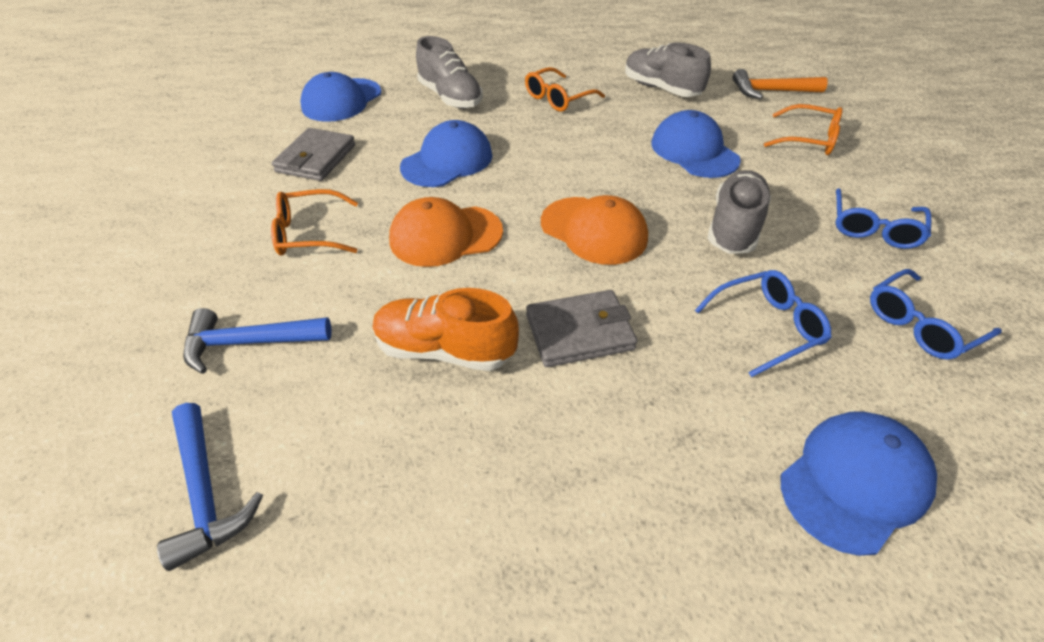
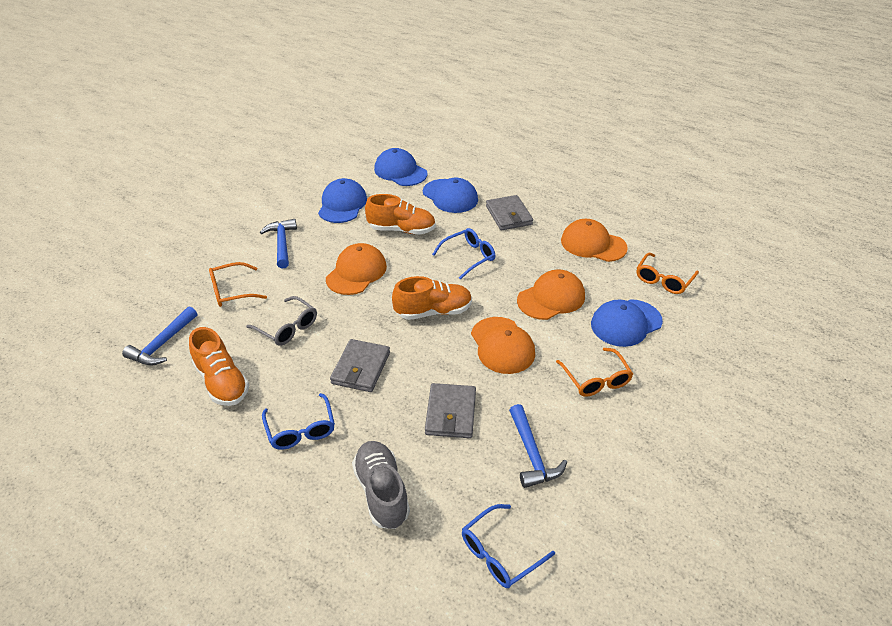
blue hammer: 2 -> 3
grey glasses: 0 -> 1
grey shoe: 3 -> 1
grey wallet: 2 -> 3
orange cap: 2 -> 4
orange hammer: 1 -> 0
orange shoe: 1 -> 3

